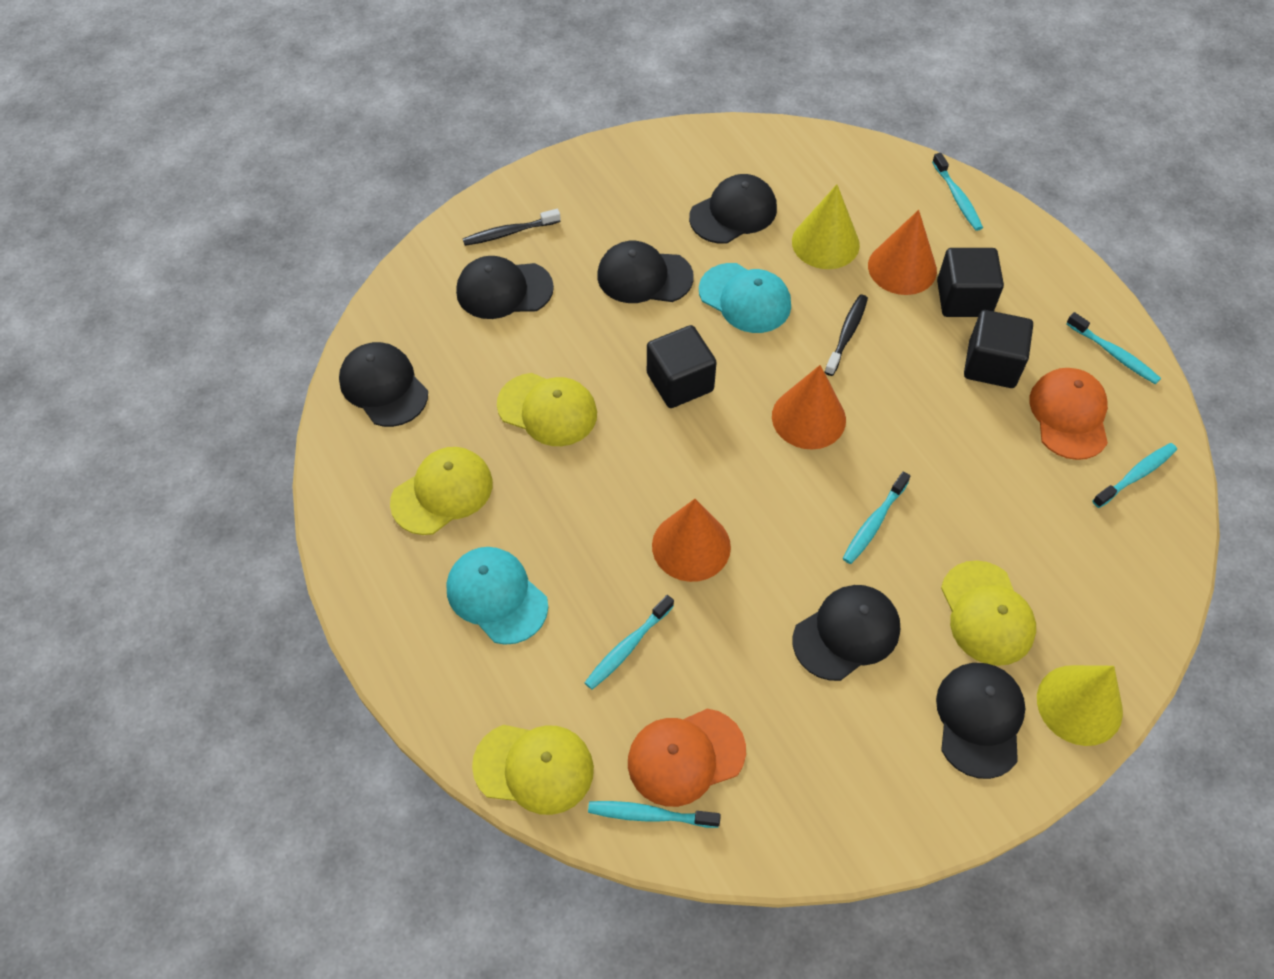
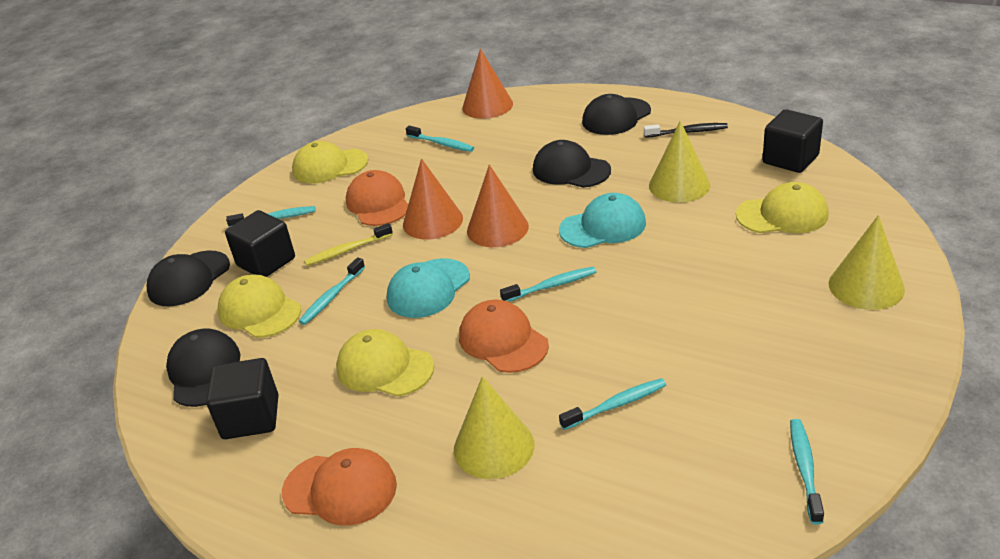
black cap: 6 -> 4
black toothbrush: 2 -> 1
orange cap: 2 -> 3
yellow cone: 2 -> 3
yellow toothbrush: 0 -> 1

